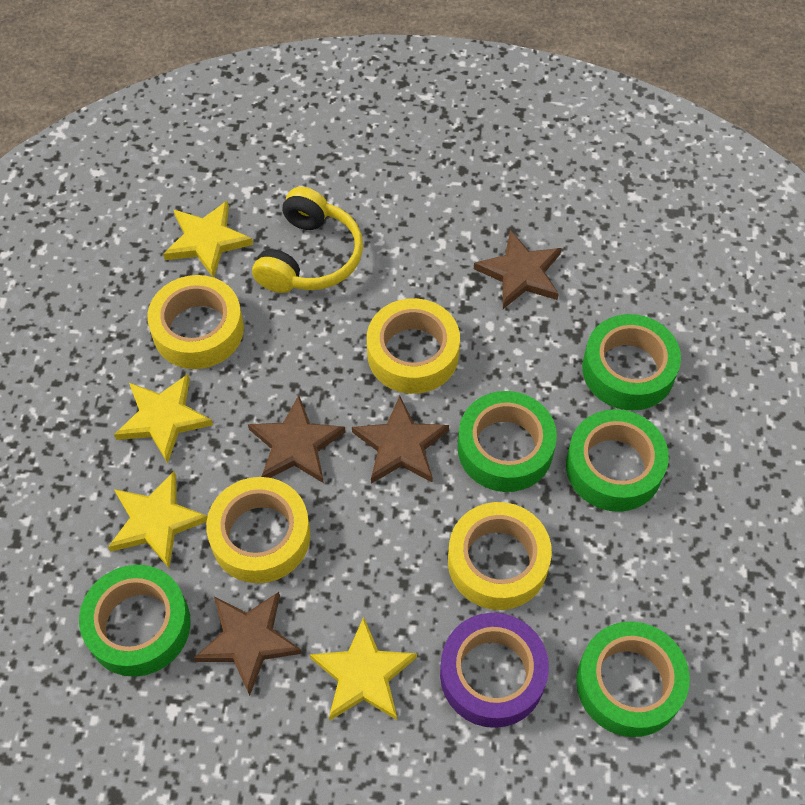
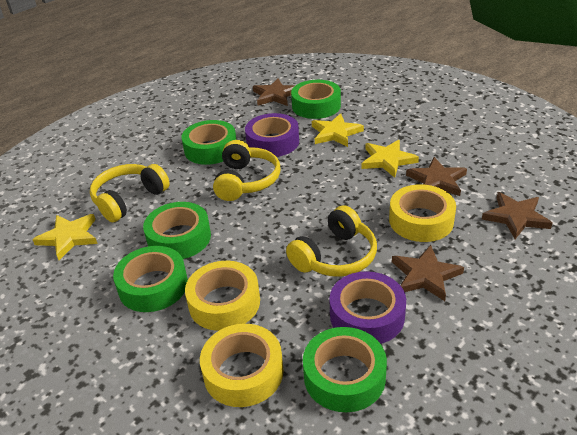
purple tape: 1 -> 2
yellow headphones: 1 -> 3
yellow star: 4 -> 3
yellow tape: 4 -> 3

